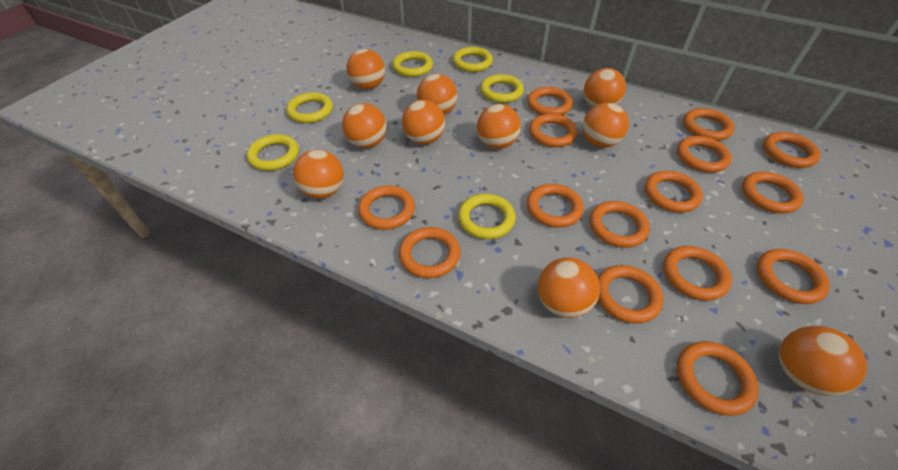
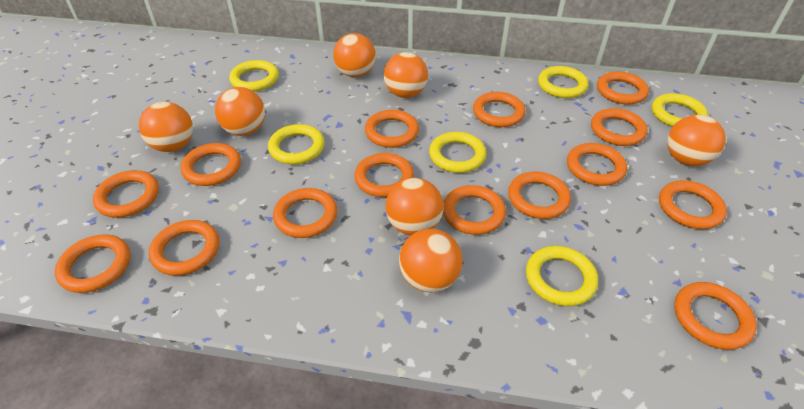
orange ball: 10 -> 7

